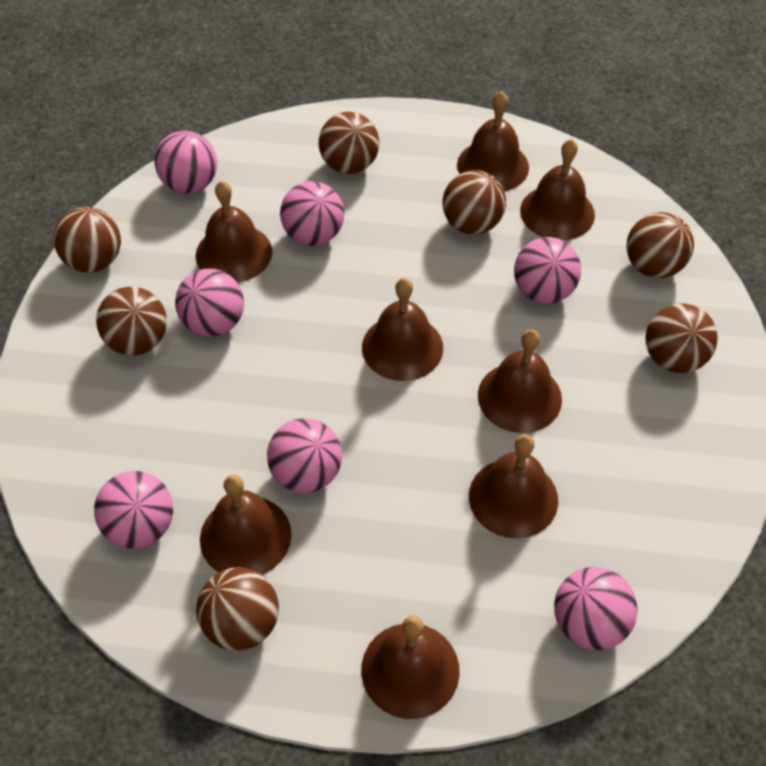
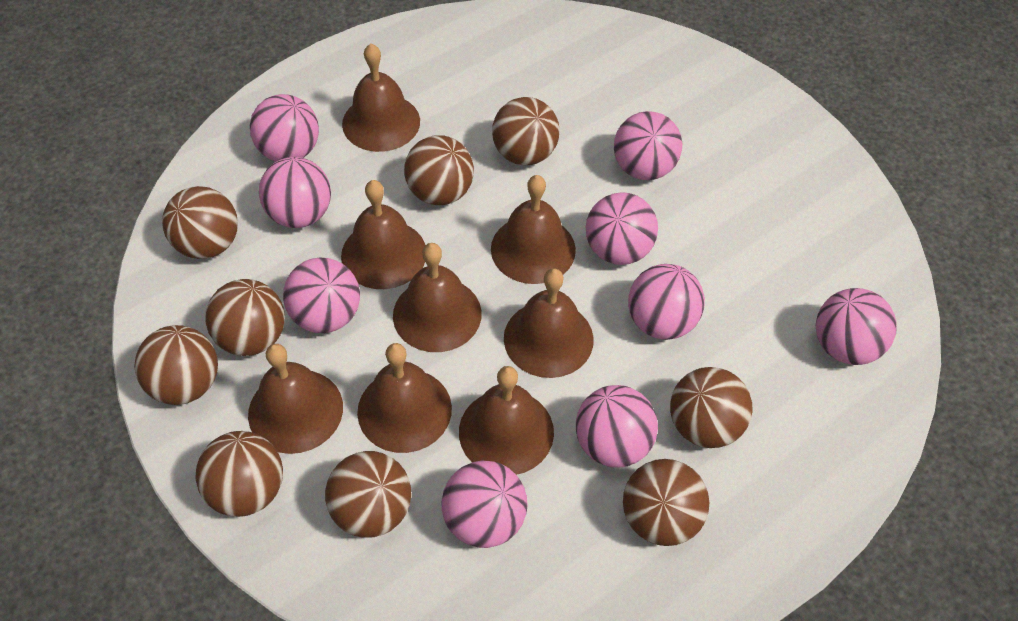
brown ball: 7 -> 9
pink ball: 7 -> 9

